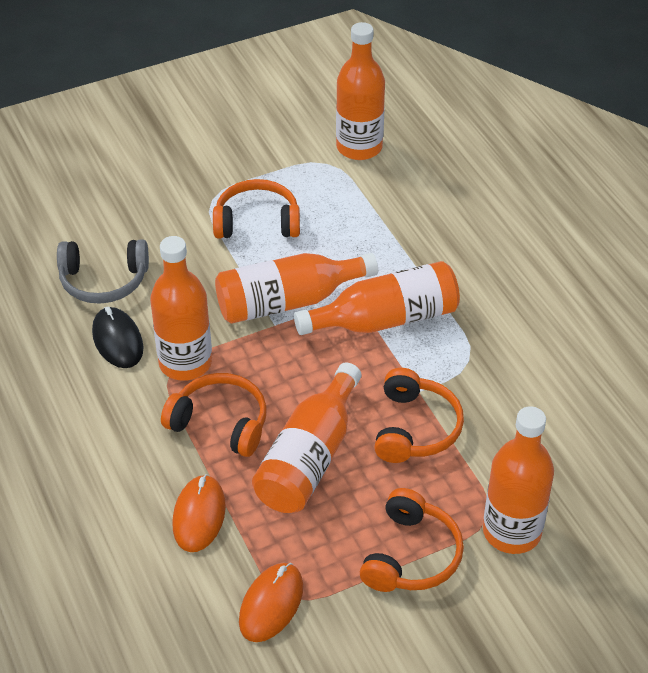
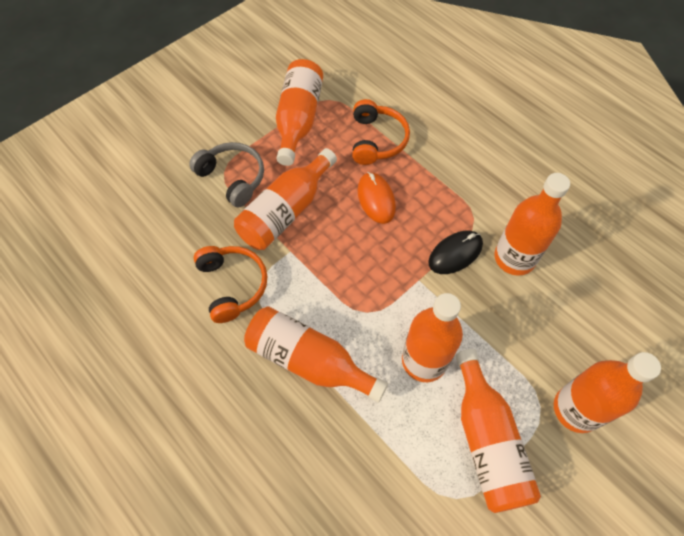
orange bottle: 6 -> 7
orange headphones: 4 -> 2
orange mouse: 2 -> 1

